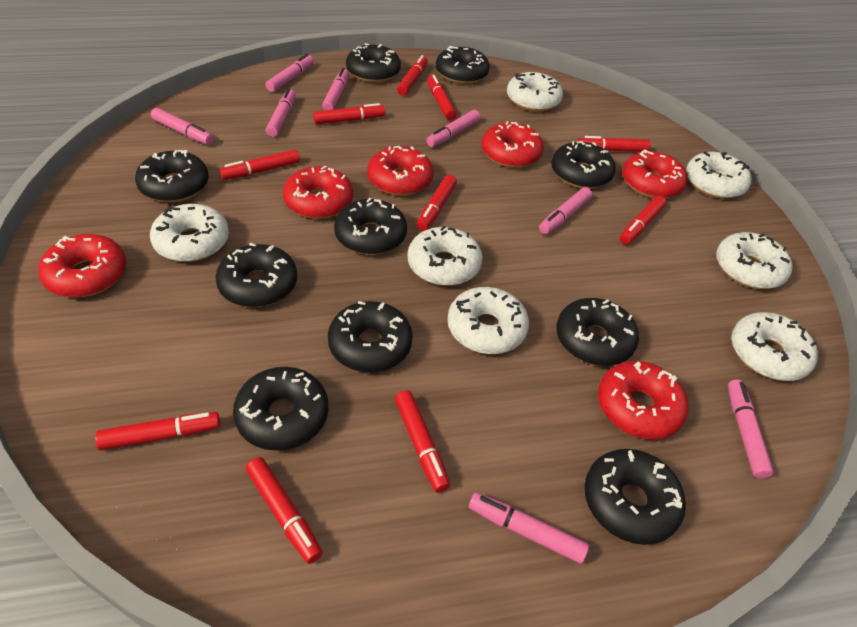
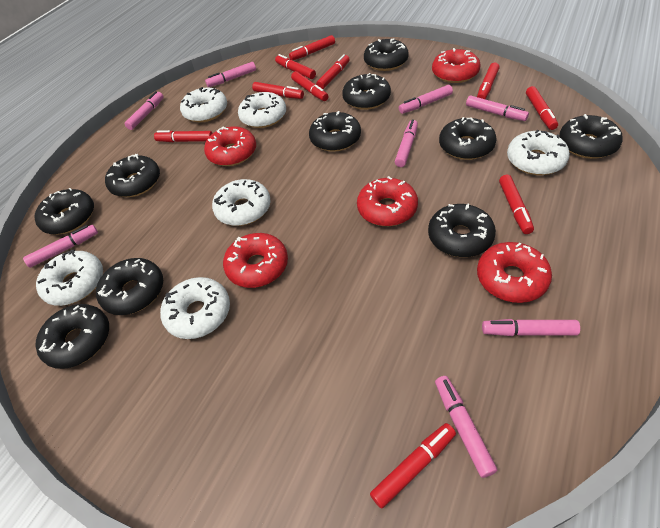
red donut: 6 -> 5
white donut: 7 -> 6

